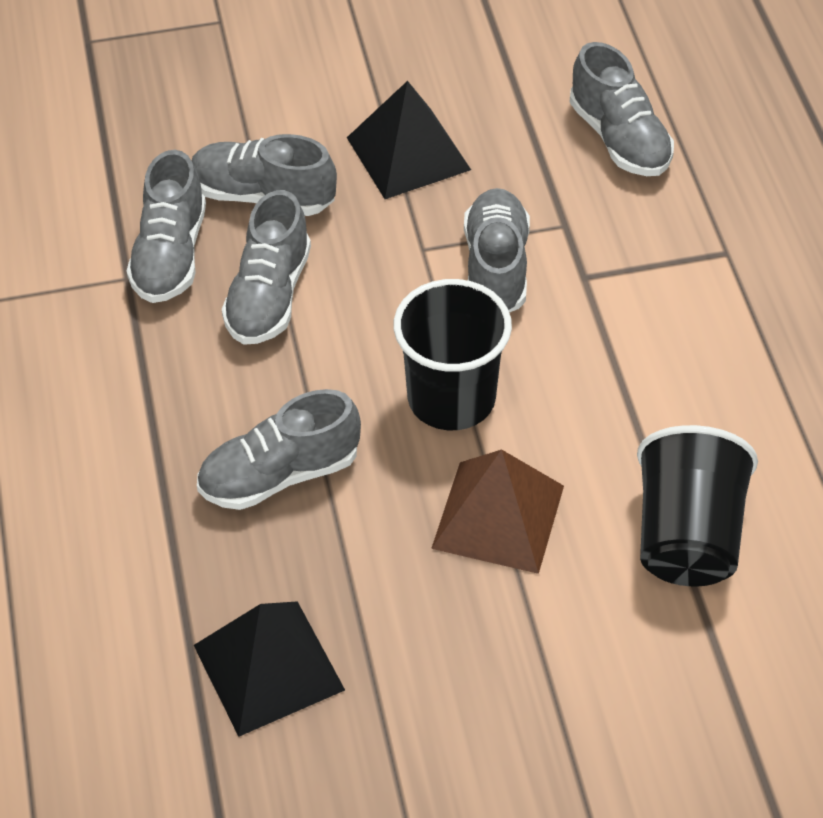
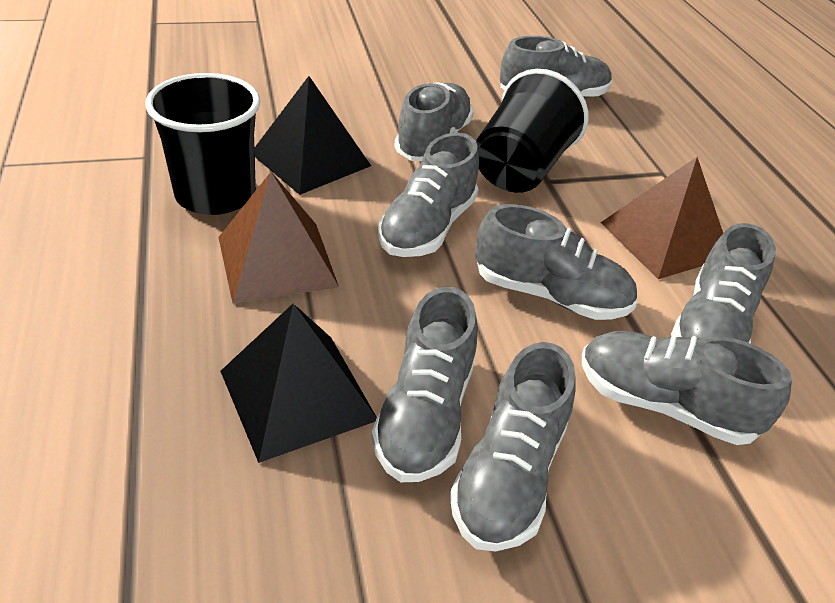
brown pyramid: 1 -> 2
grey shoe: 6 -> 8

